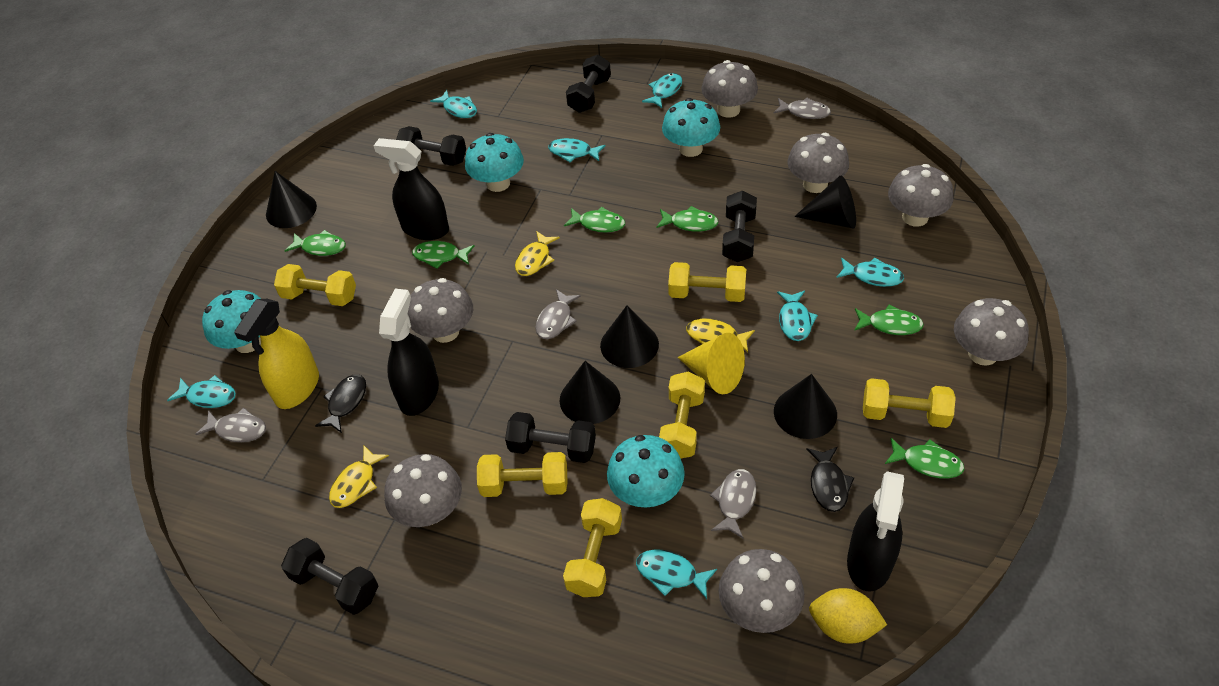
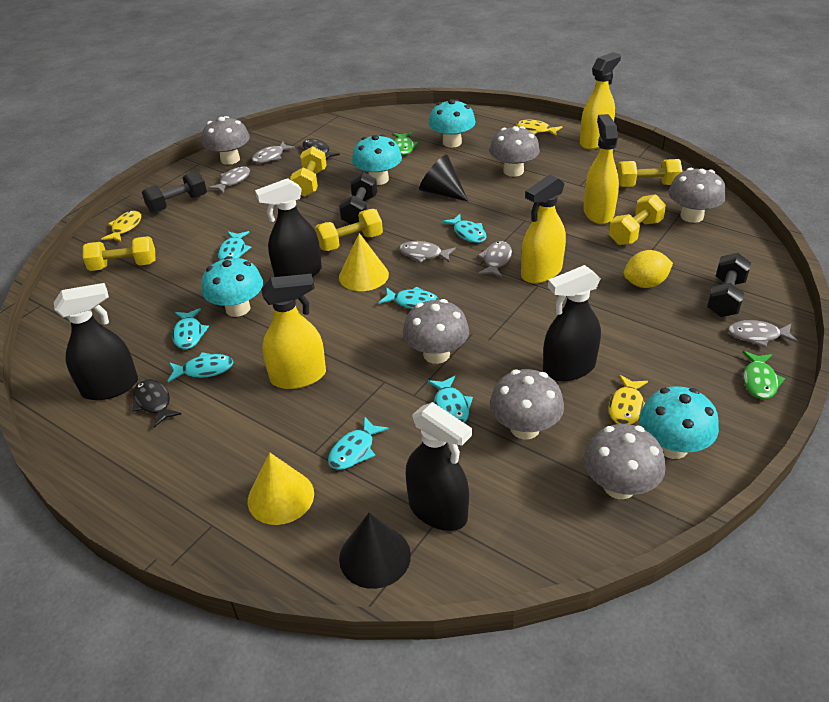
black cone: 5 -> 2
black dumbbell: 5 -> 3
black spray bottle: 3 -> 4
green fish: 6 -> 2
grey fish: 4 -> 5
grey mushroom: 7 -> 6
yellow cone: 1 -> 2
yellow dumbbell: 6 -> 5
yellow spray bottle: 1 -> 4

